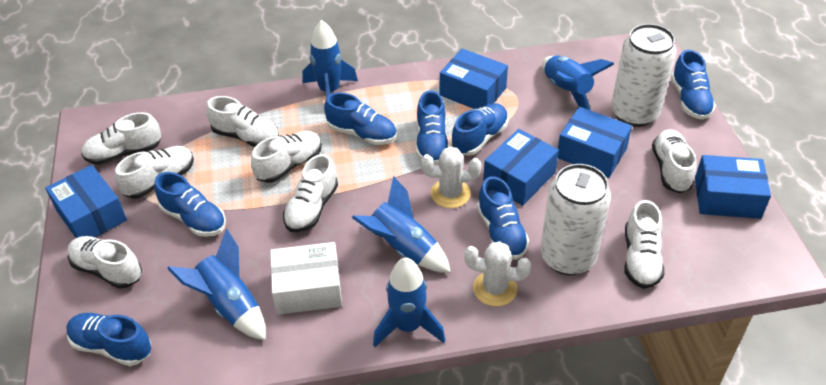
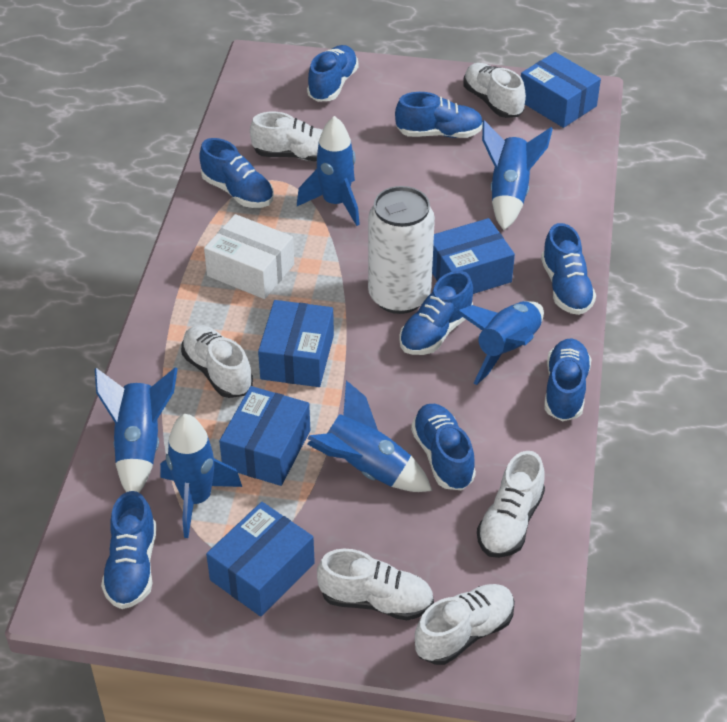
blue rocket: 5 -> 6
blue shoe: 7 -> 8
white cactus: 2 -> 0
white can: 2 -> 1
white shoe: 8 -> 6

